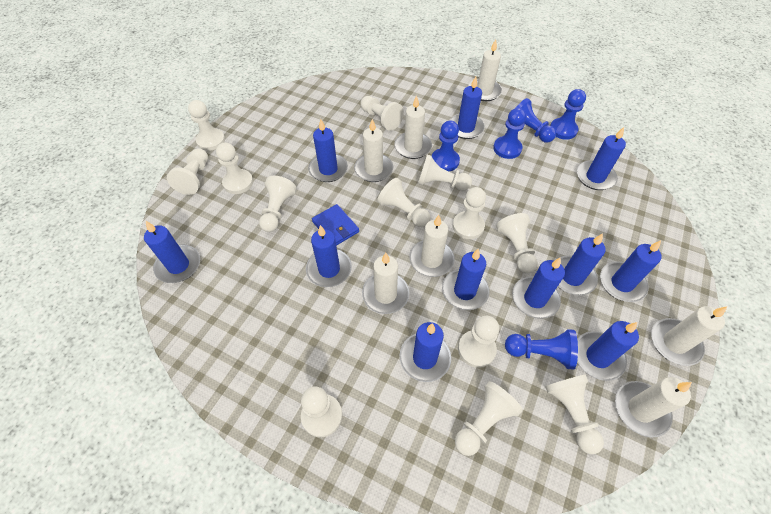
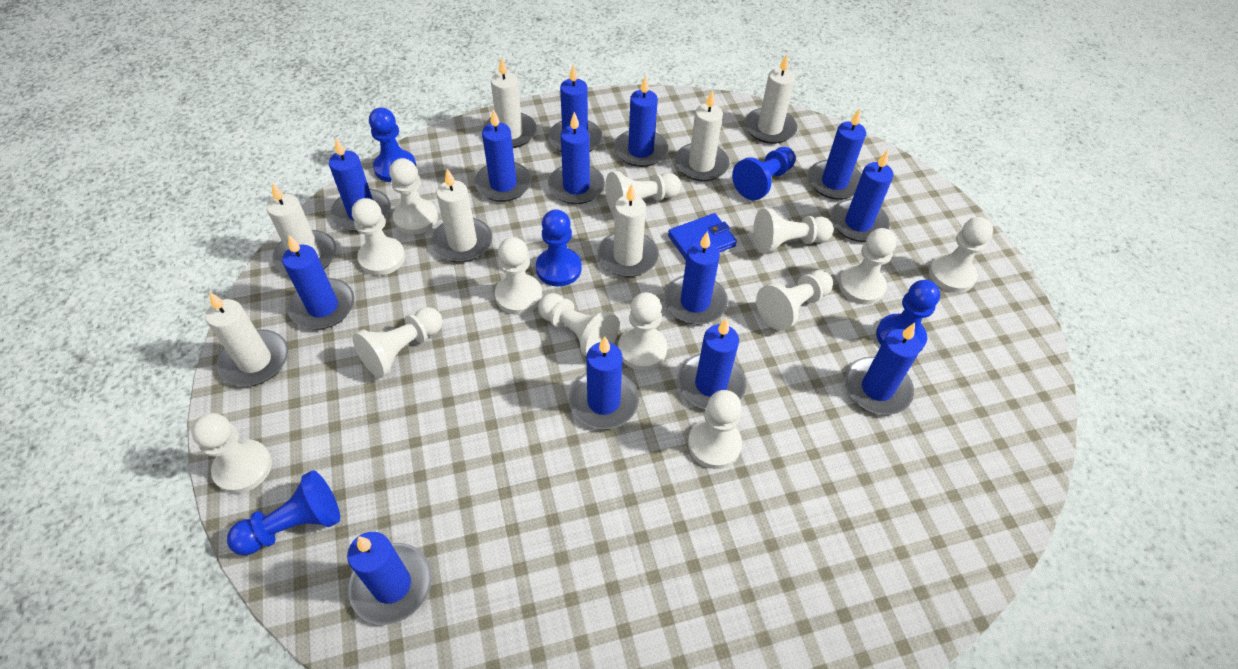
blue candle: 11 -> 13

